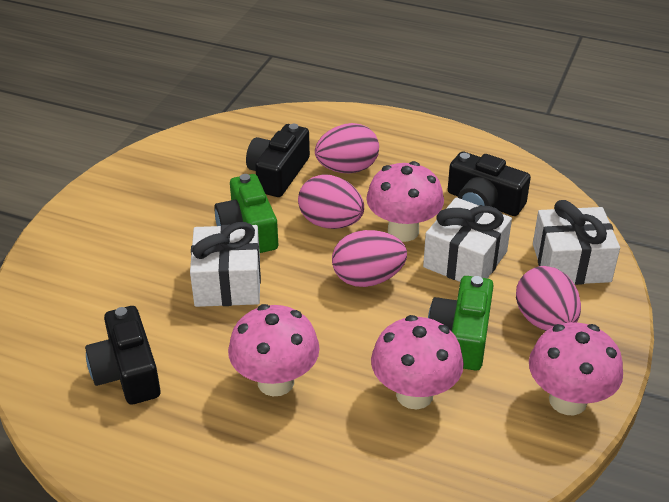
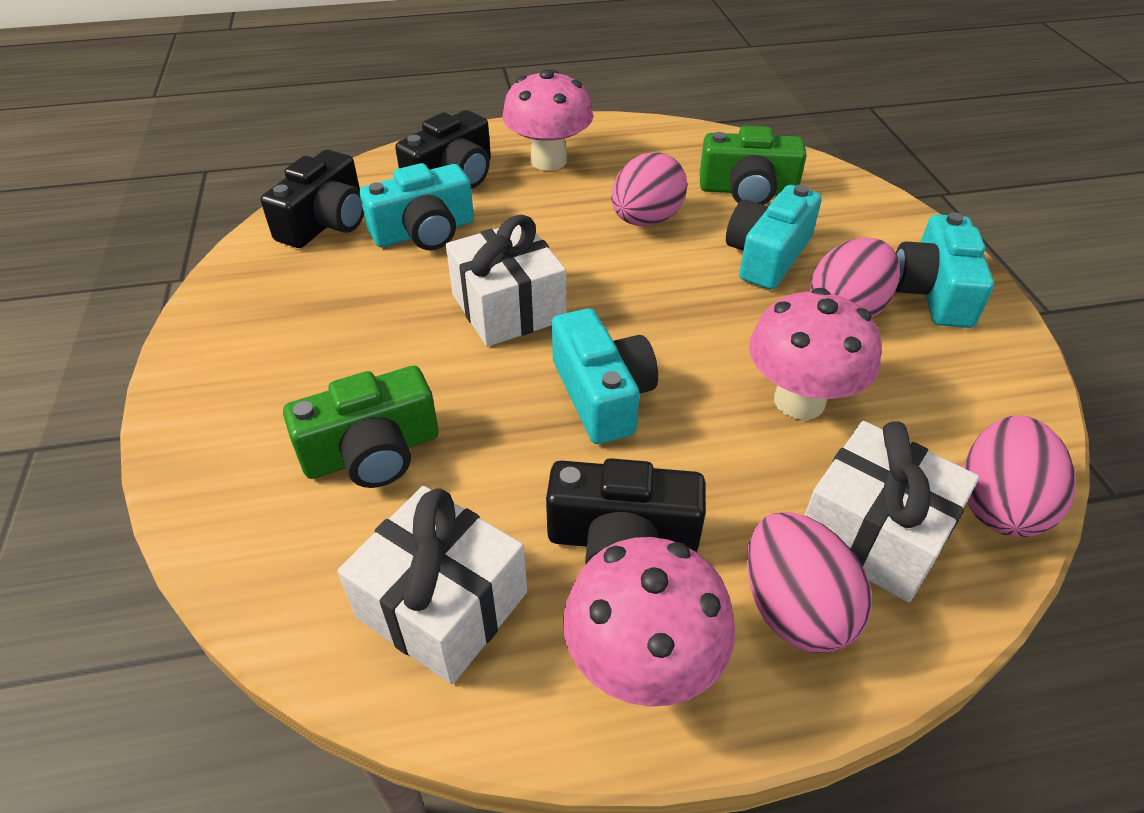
pink mushroom: 4 -> 3
turquoise camera: 0 -> 4

